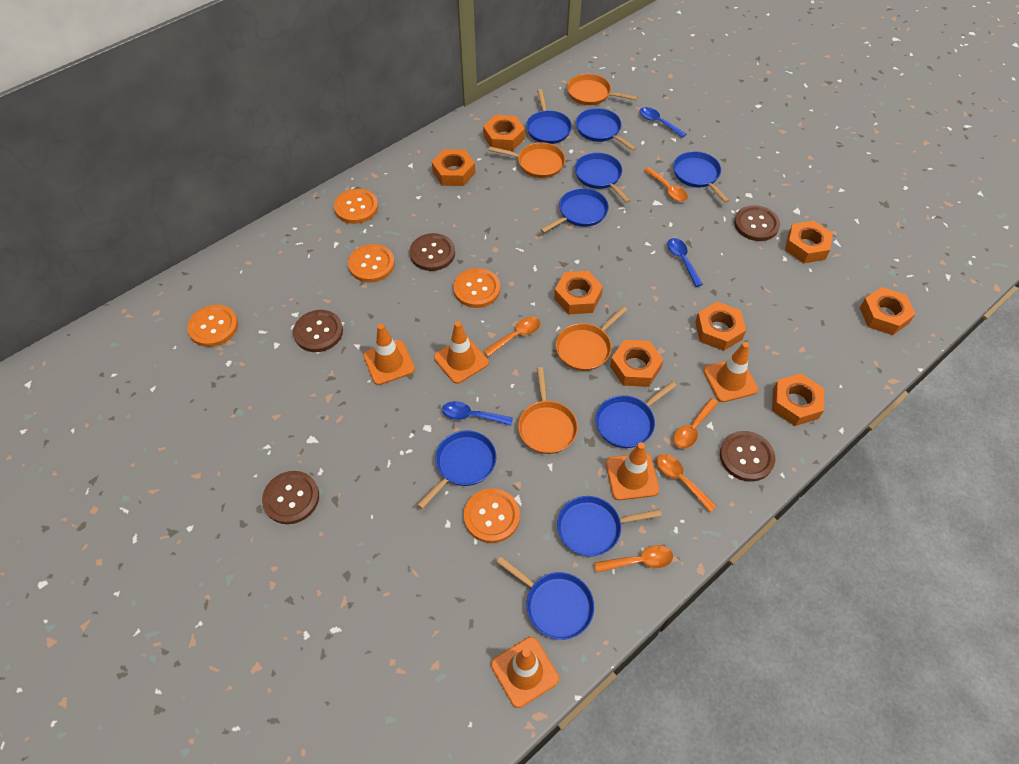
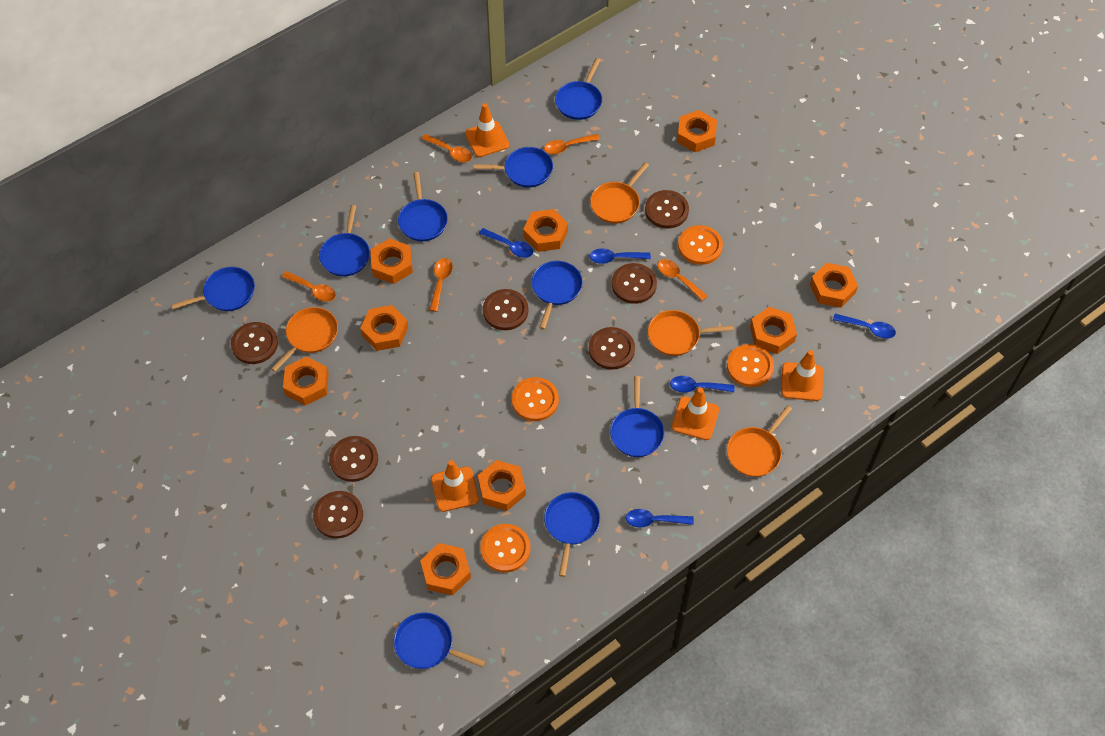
blue spoon: 3 -> 5
brown button: 5 -> 7
orange button: 5 -> 4
orange nut: 8 -> 9
orange traffic cone: 5 -> 4

